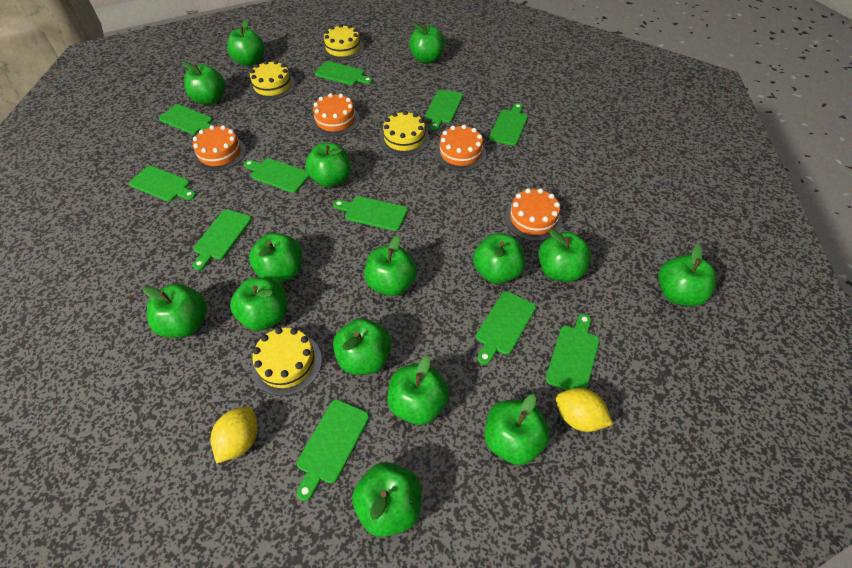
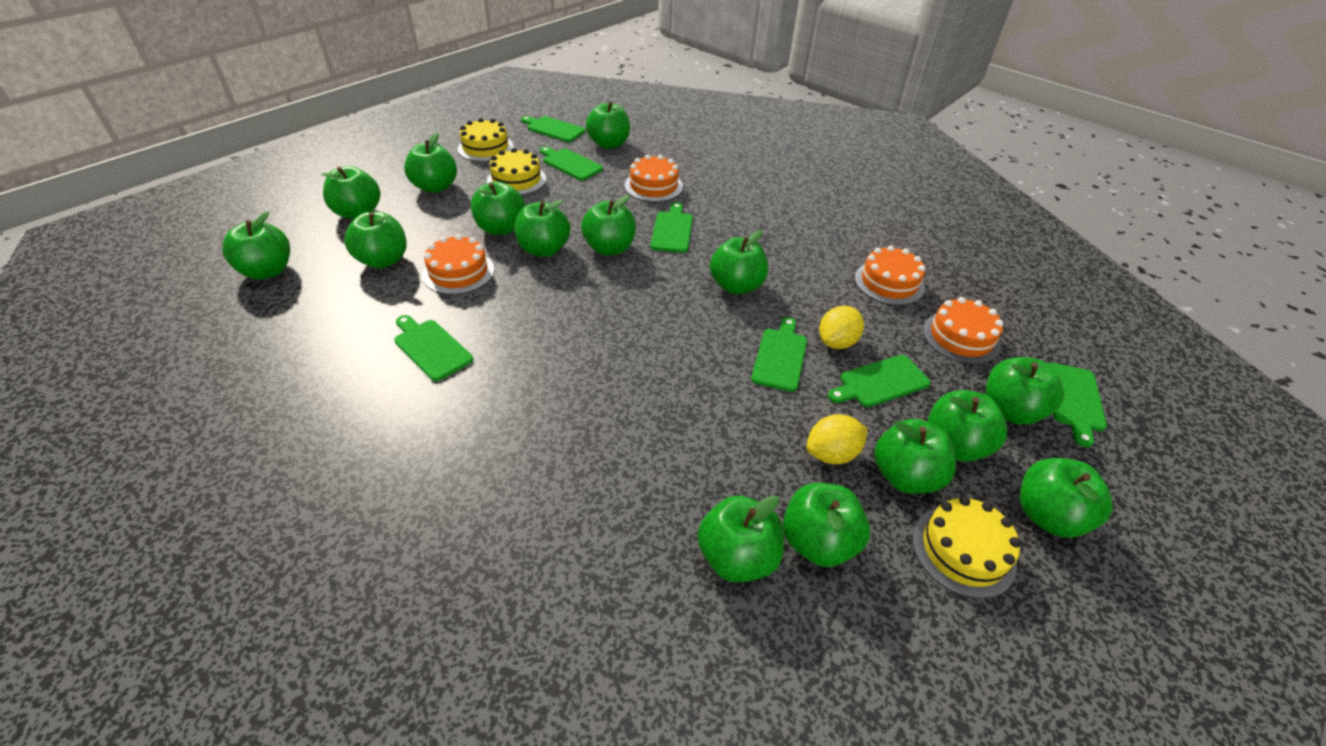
green cutting board: 11 -> 7
yellow cake: 4 -> 3

